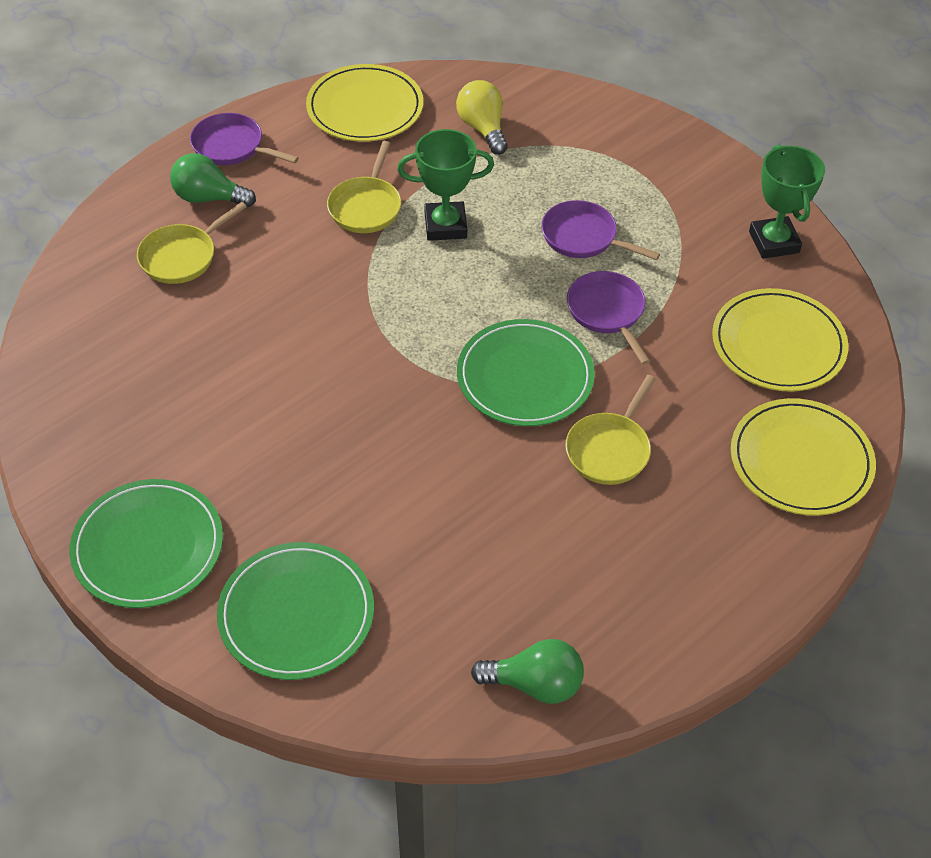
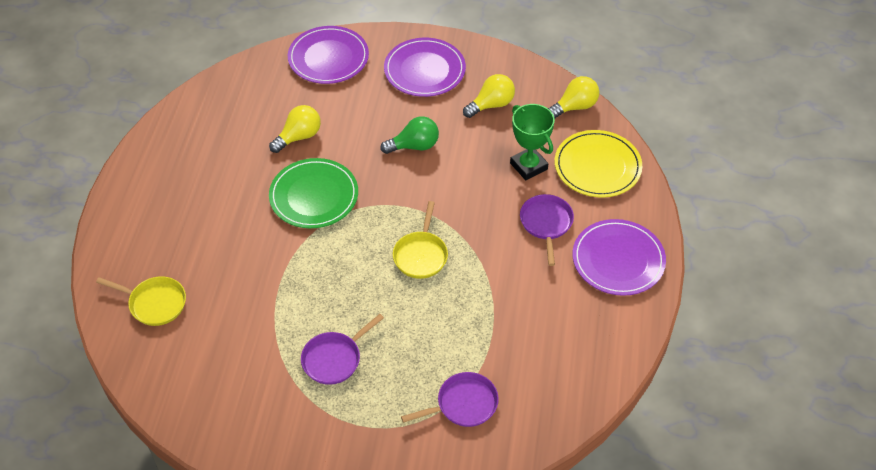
green light bulb: 2 -> 1
green plate: 3 -> 1
green trophy: 2 -> 1
purple plate: 0 -> 3
yellow light bulb: 1 -> 3
yellow pan: 3 -> 2
yellow plate: 3 -> 1

